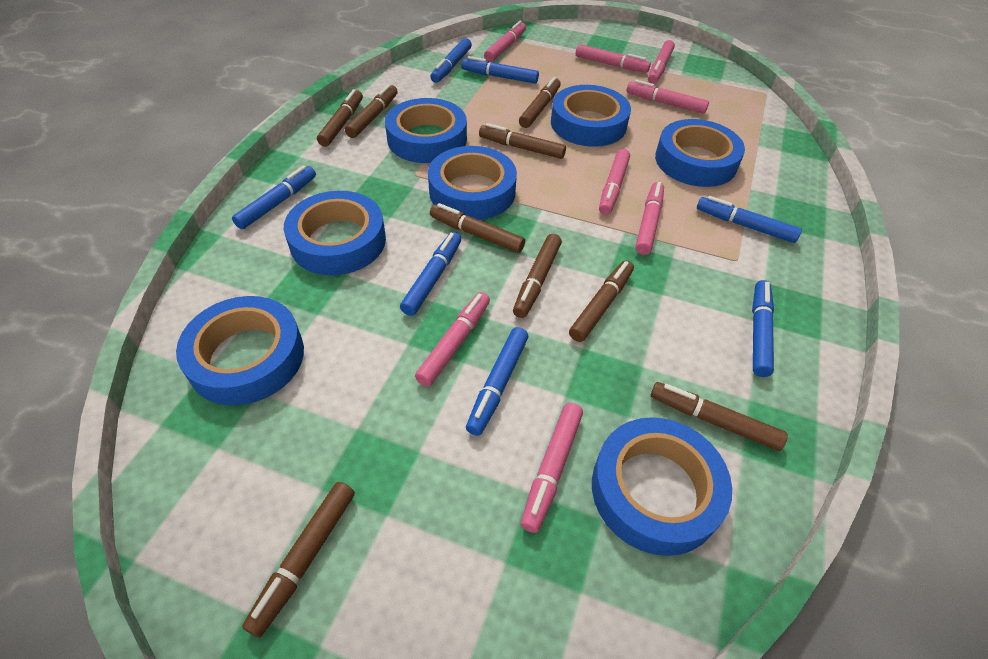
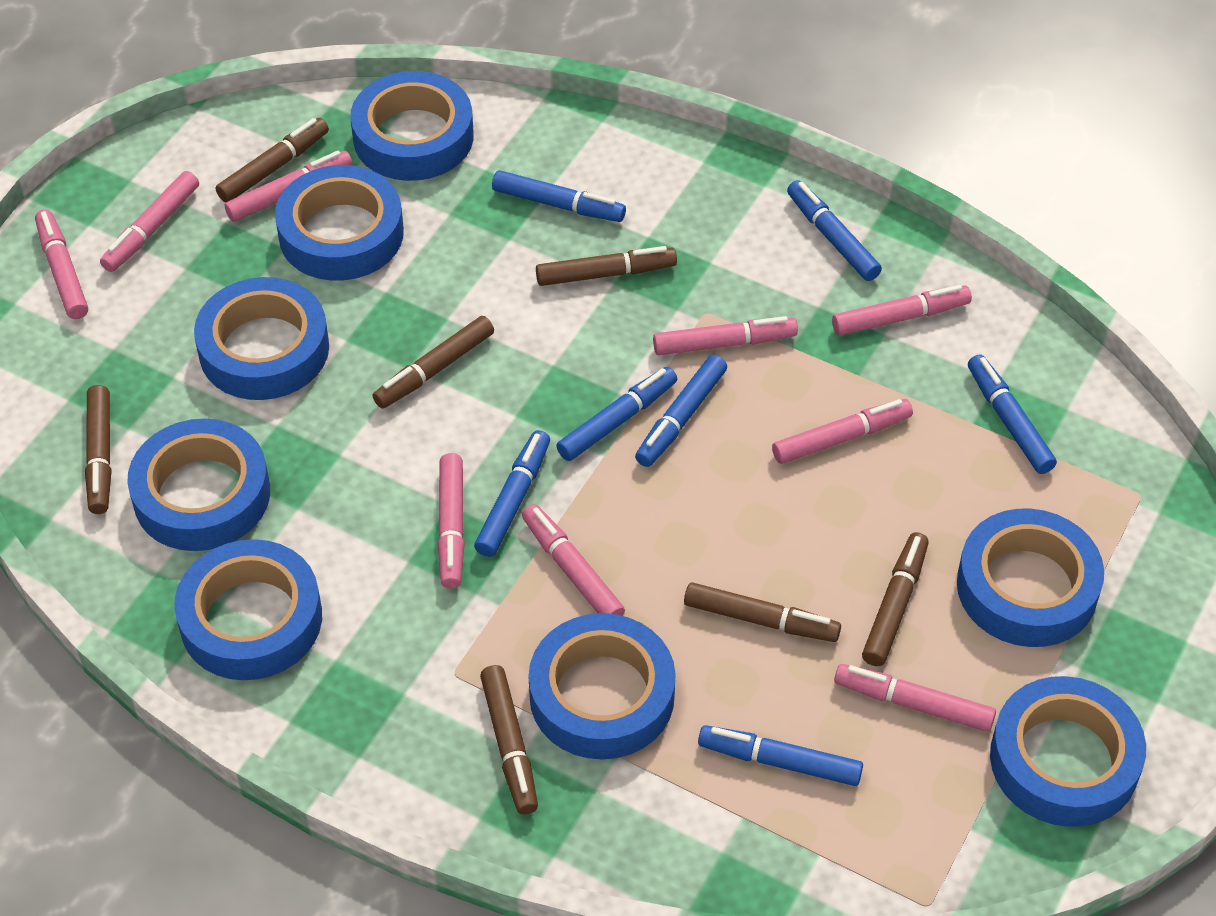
blue tape: 7 -> 8
brown marker: 9 -> 7
pink marker: 8 -> 9

